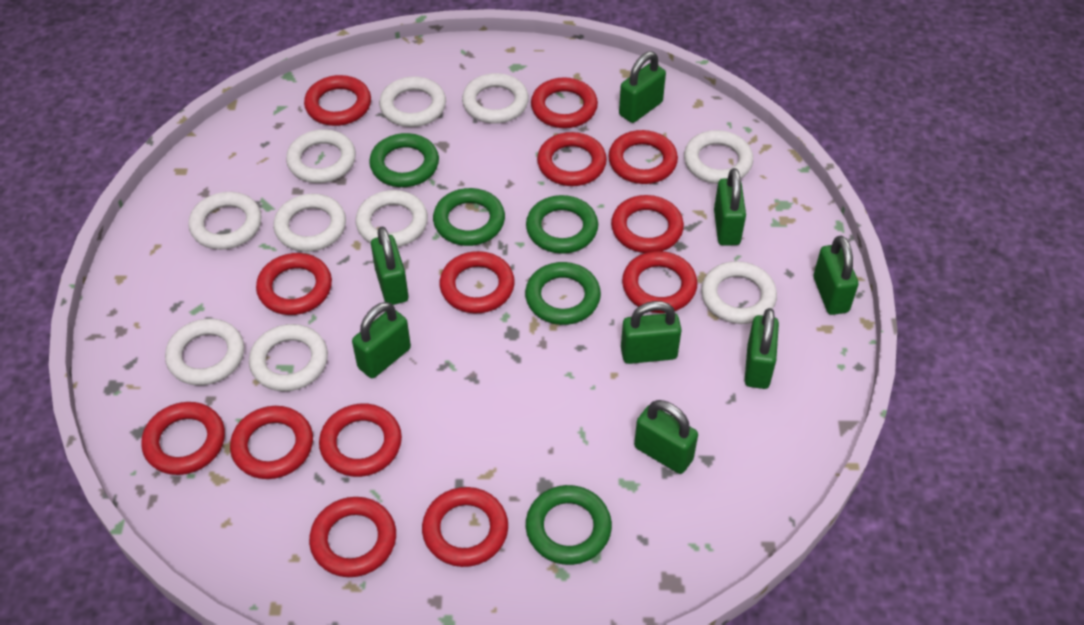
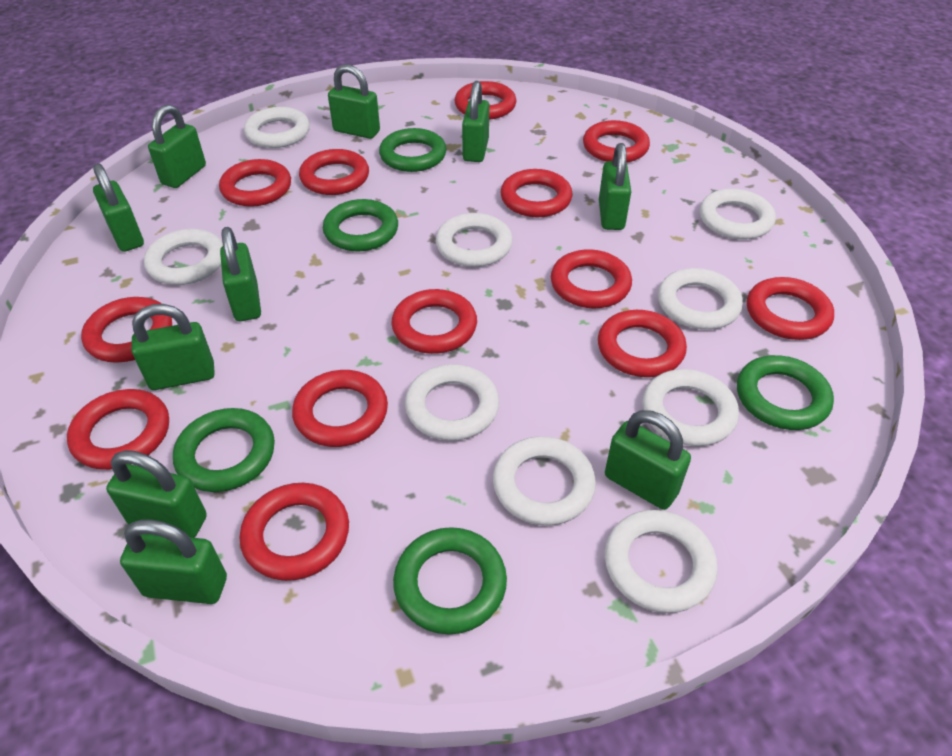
green padlock: 8 -> 10
white ring: 10 -> 9

